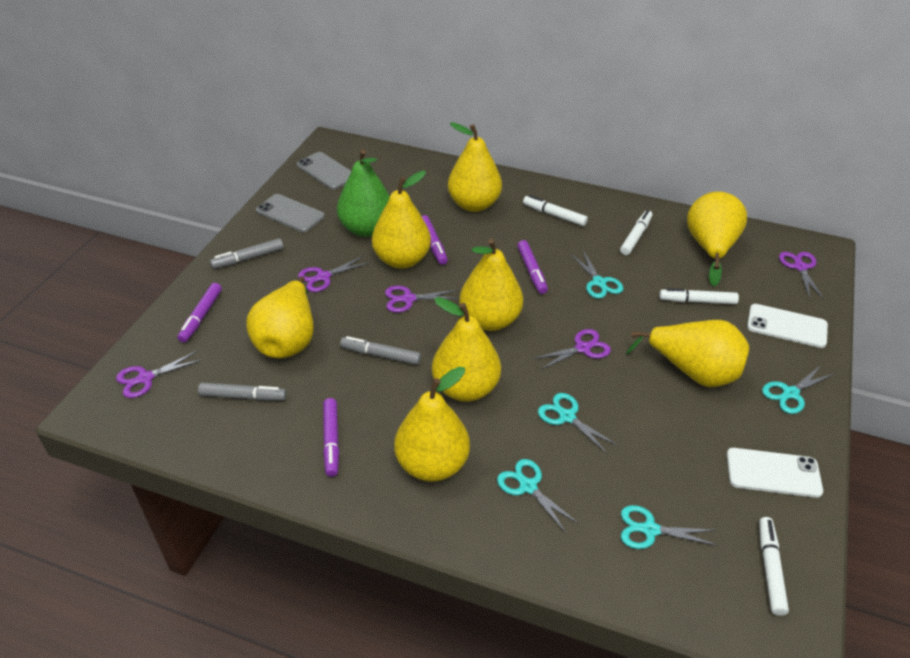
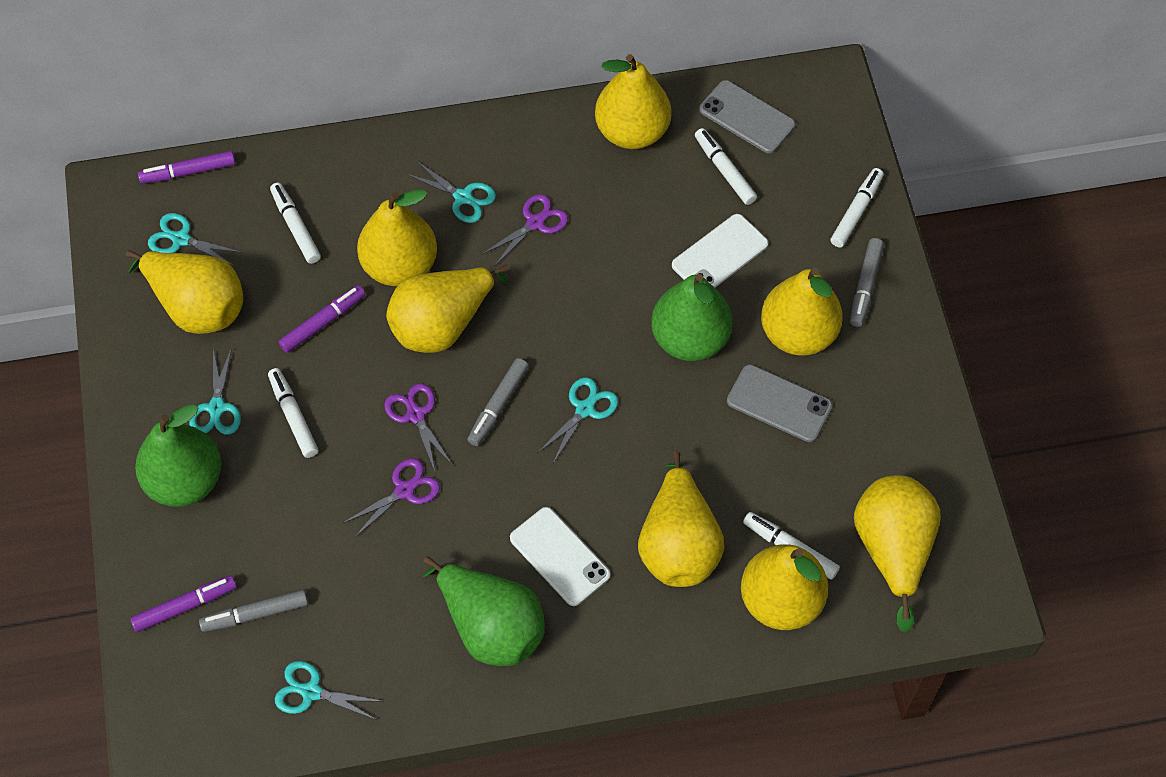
green pear: 1 -> 3
purple marker: 4 -> 3
purple scissors: 5 -> 3
white marker: 4 -> 5

